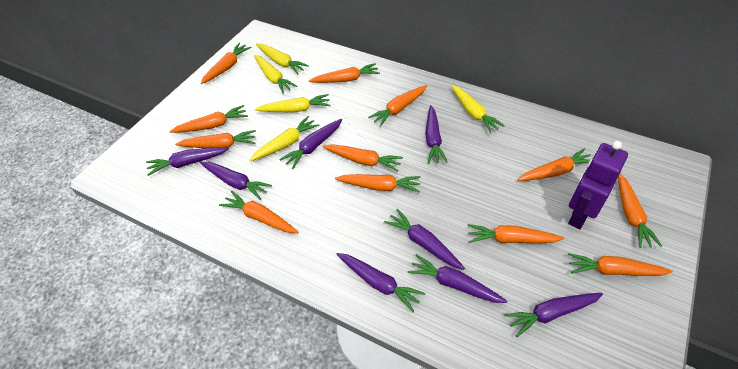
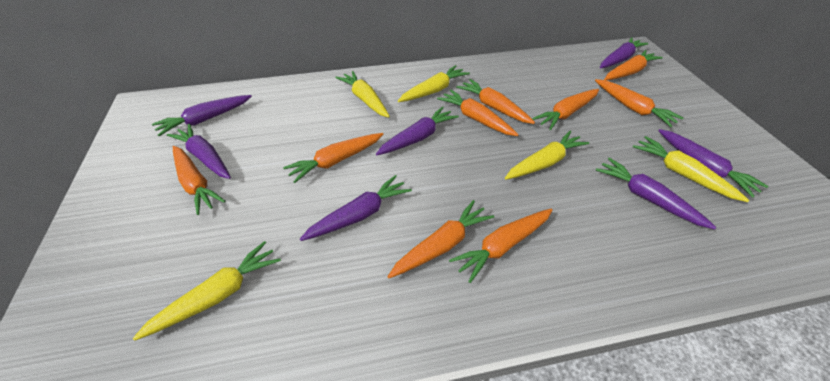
orange carrot: 12 -> 9
purple carrot: 8 -> 7
purple robot: 1 -> 0

